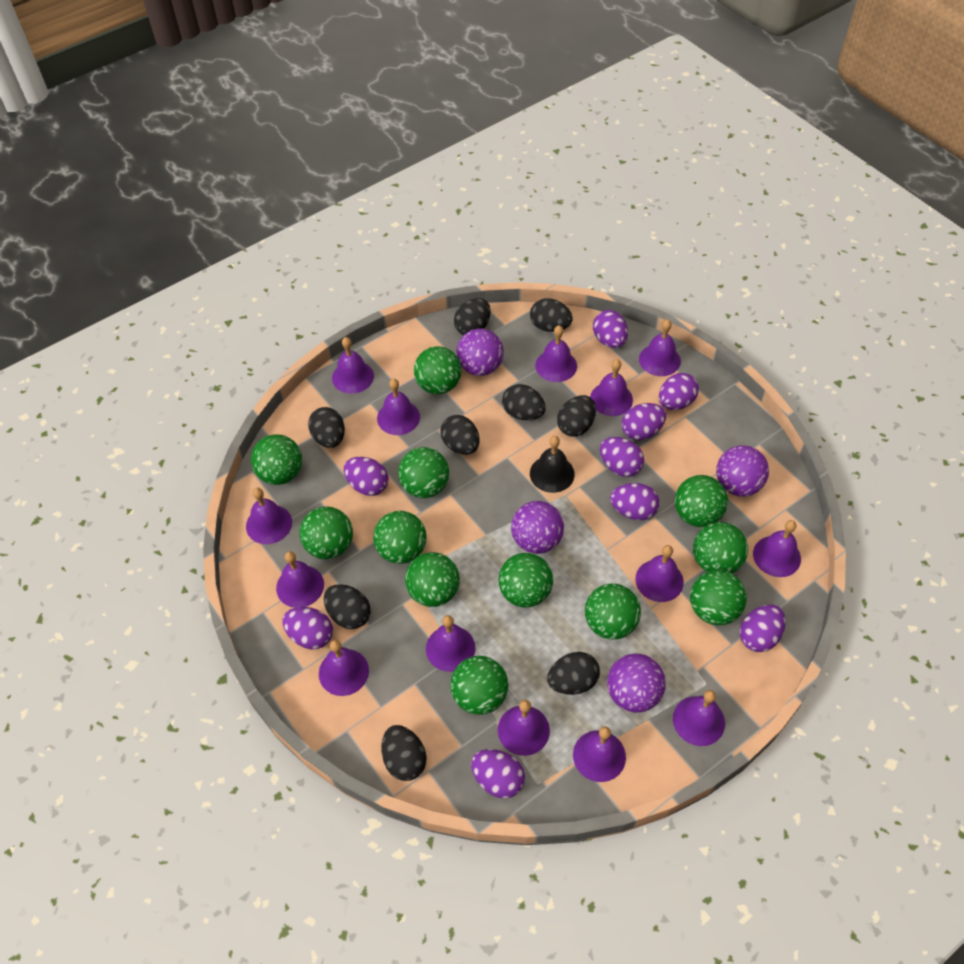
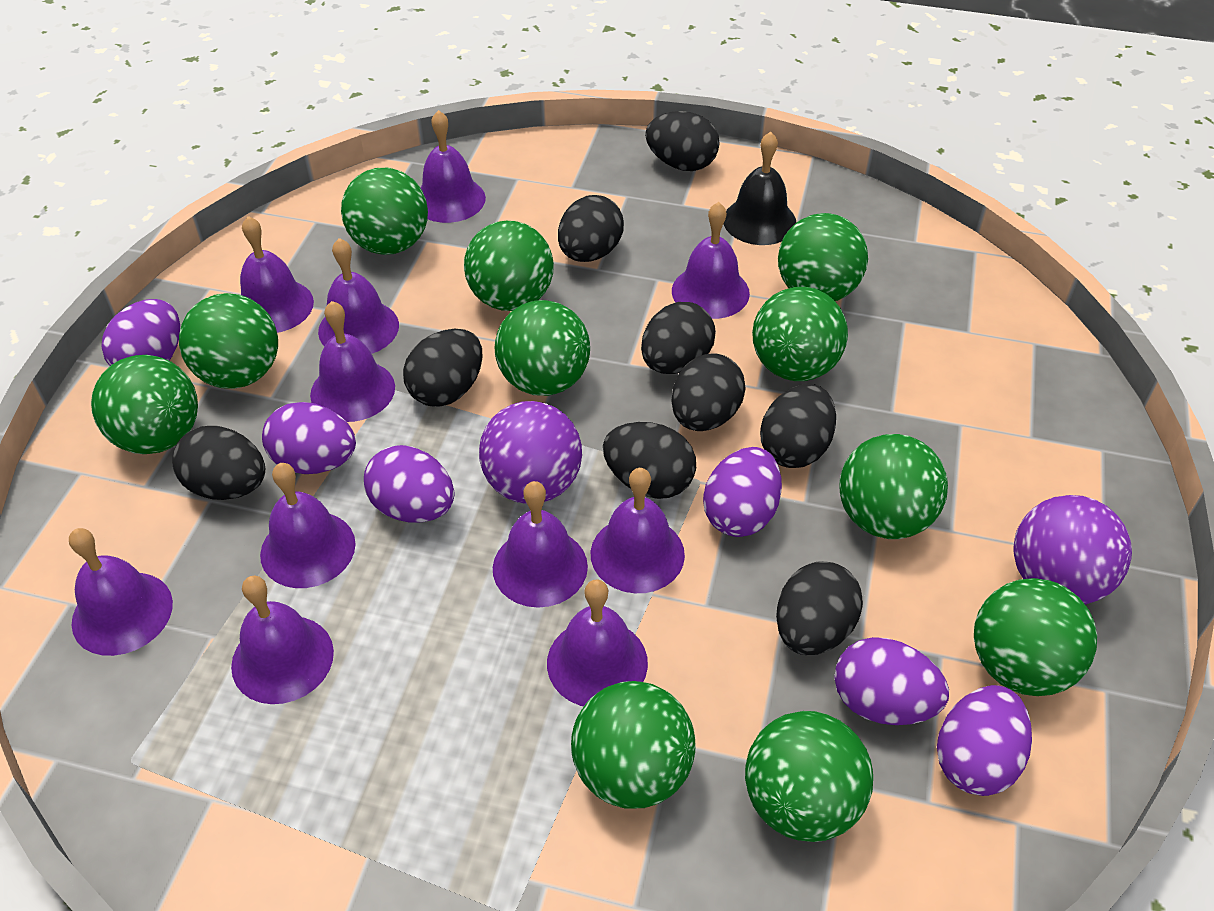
green ball: 12 -> 11
purple ball: 4 -> 2
purple bell: 14 -> 11
purple egg: 9 -> 6

